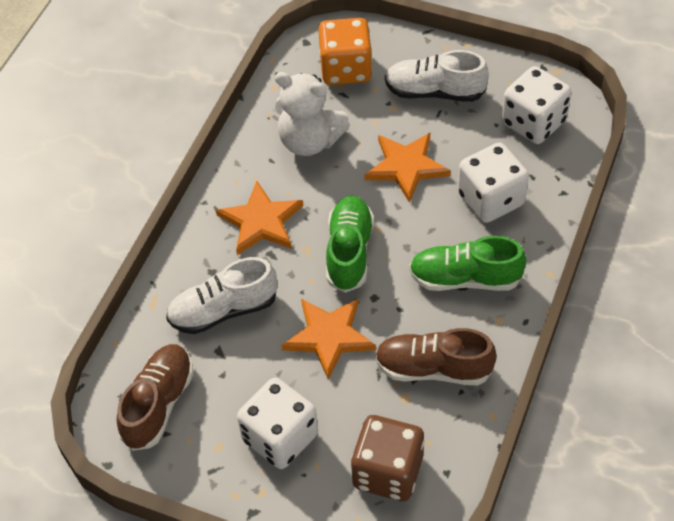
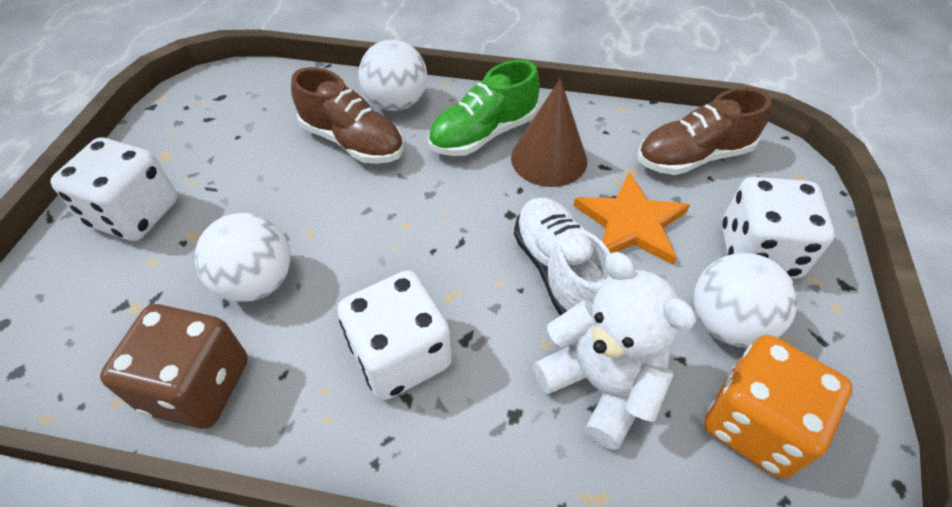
brown cone: 0 -> 1
green shoe: 2 -> 1
orange star: 3 -> 1
white ball: 0 -> 3
white shoe: 2 -> 1

